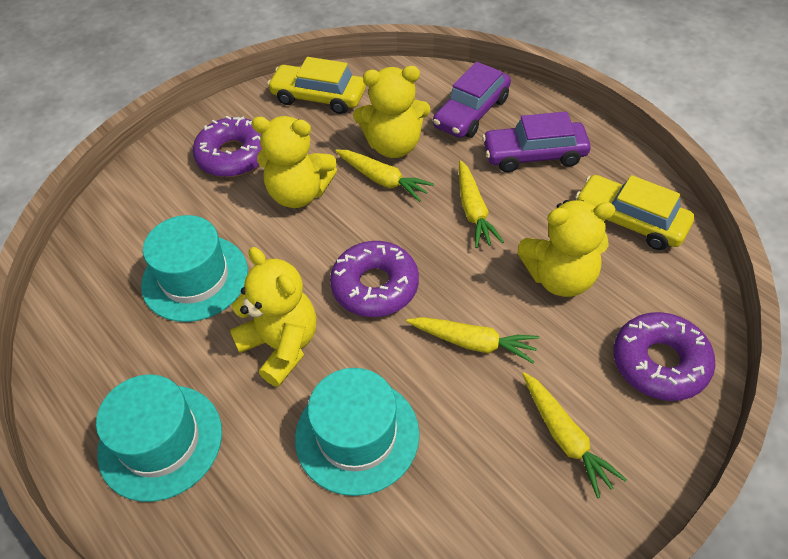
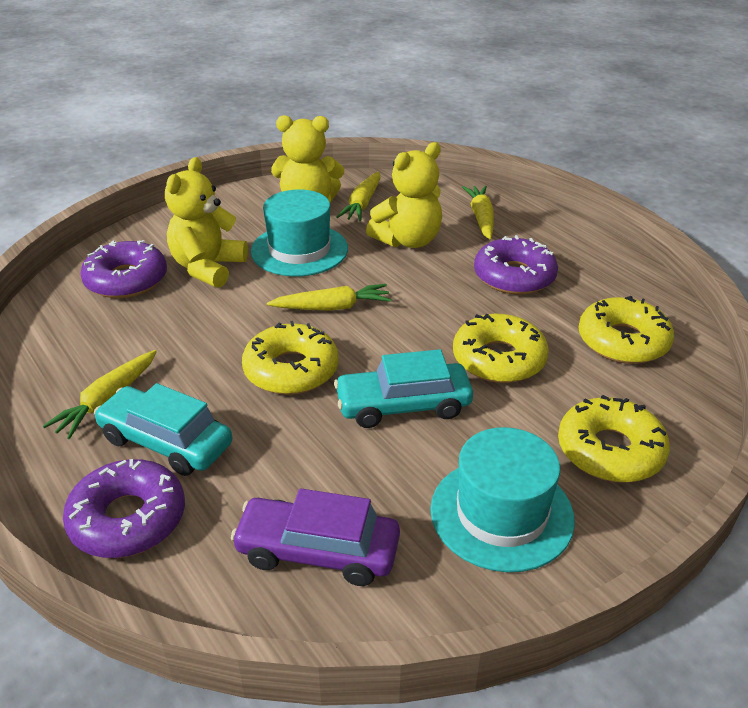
purple car: 2 -> 1
turquoise car: 0 -> 2
turquoise hat: 3 -> 2
yellow car: 2 -> 0
yellow donut: 0 -> 4
yellow teddy bear: 4 -> 3

